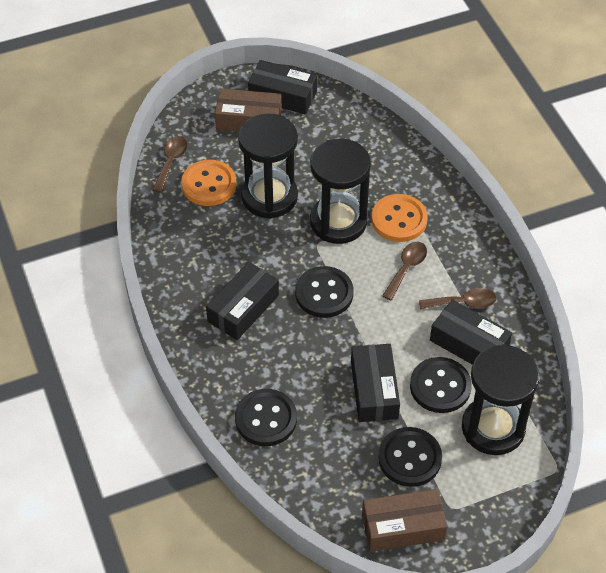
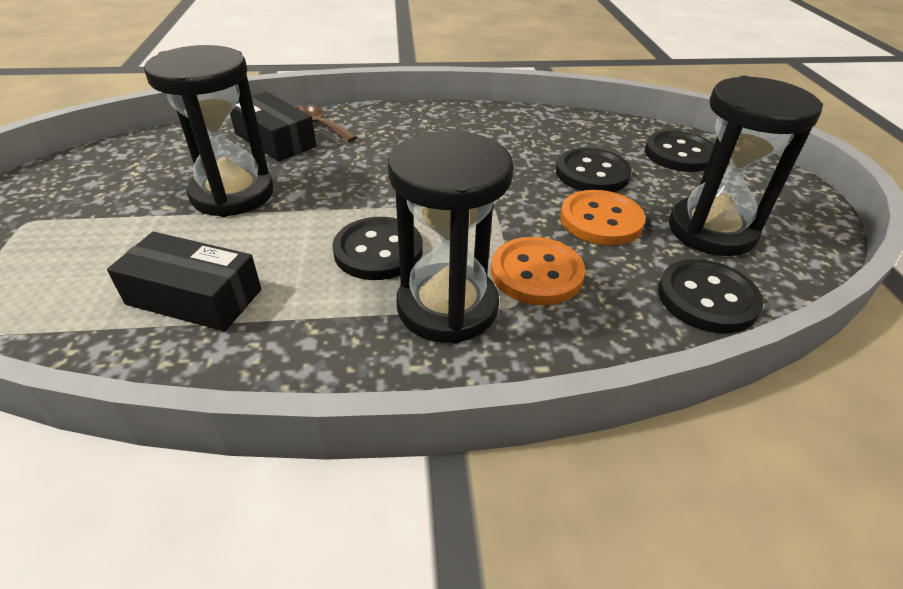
black box: 4 -> 2
brown box: 2 -> 0
brown spoon: 3 -> 1

